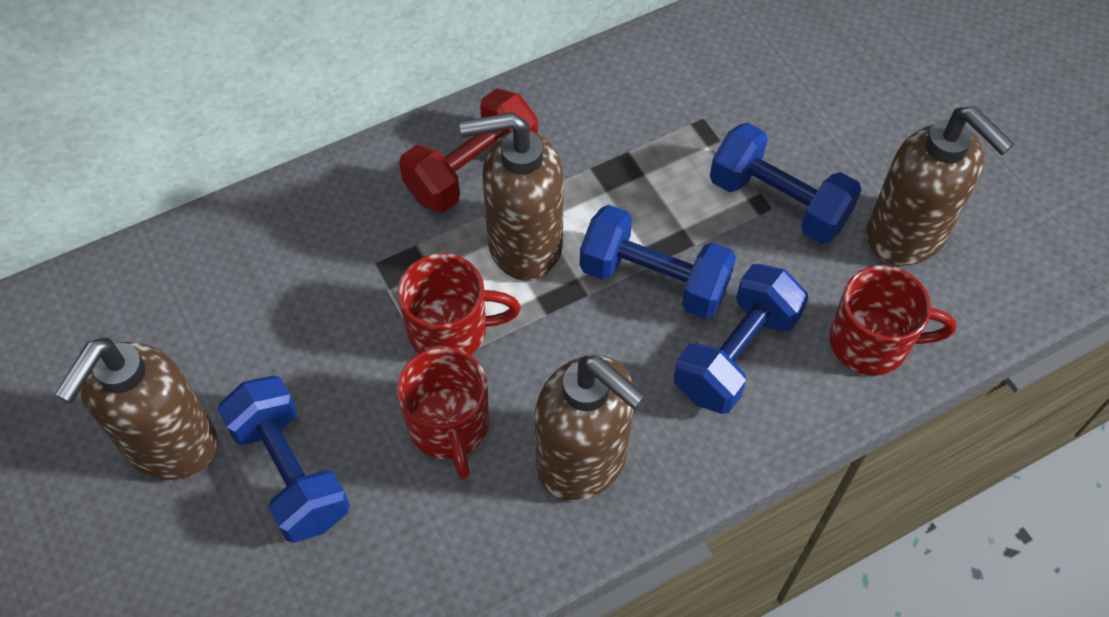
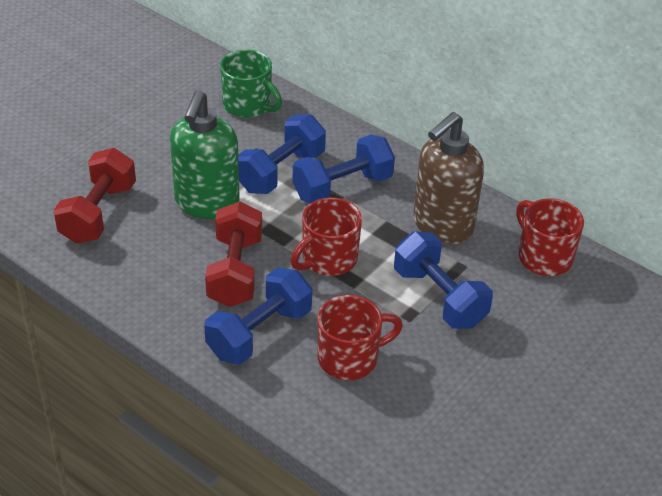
brown soap dispenser: 4 -> 1
green mug: 0 -> 1
green soap dispenser: 0 -> 1
red dumbbell: 1 -> 2

